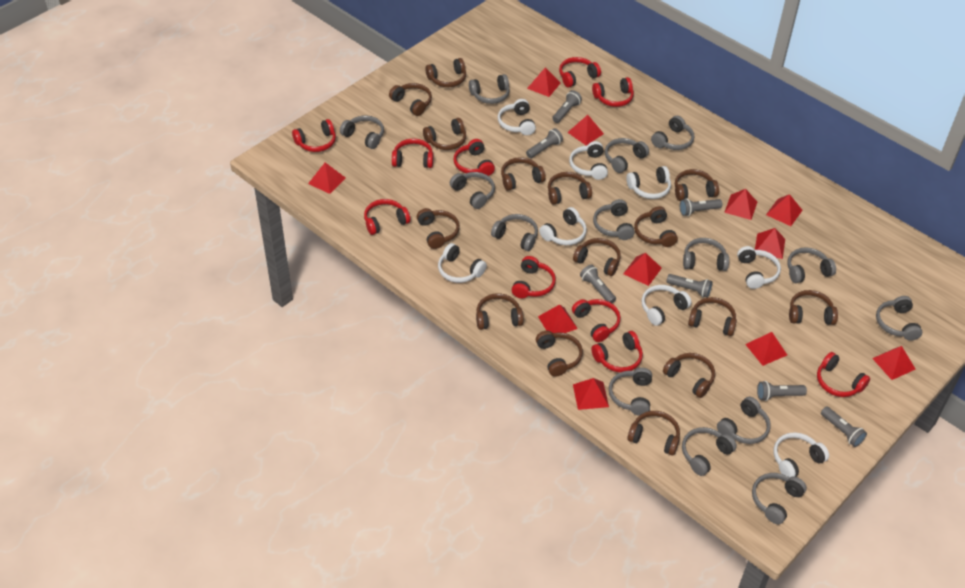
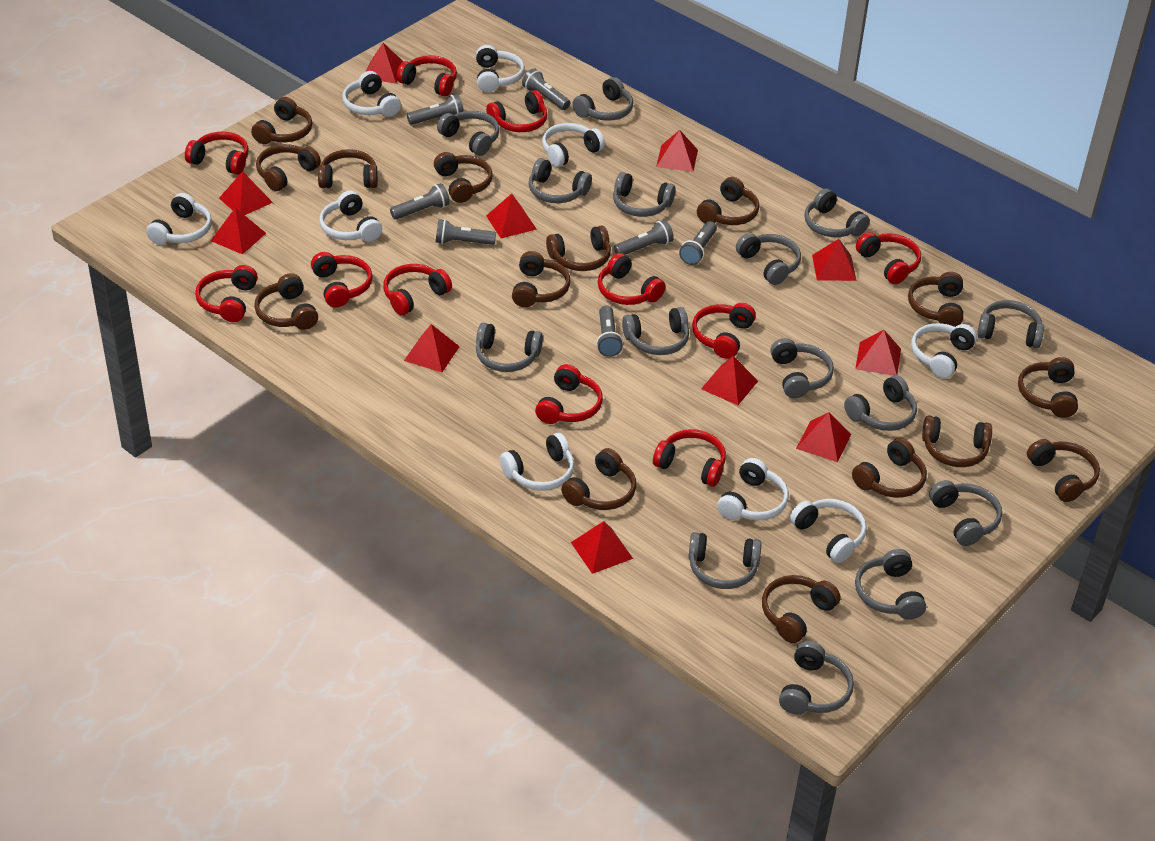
grey headphones: 14 -> 15
red headphones: 10 -> 11
white headphones: 8 -> 9

